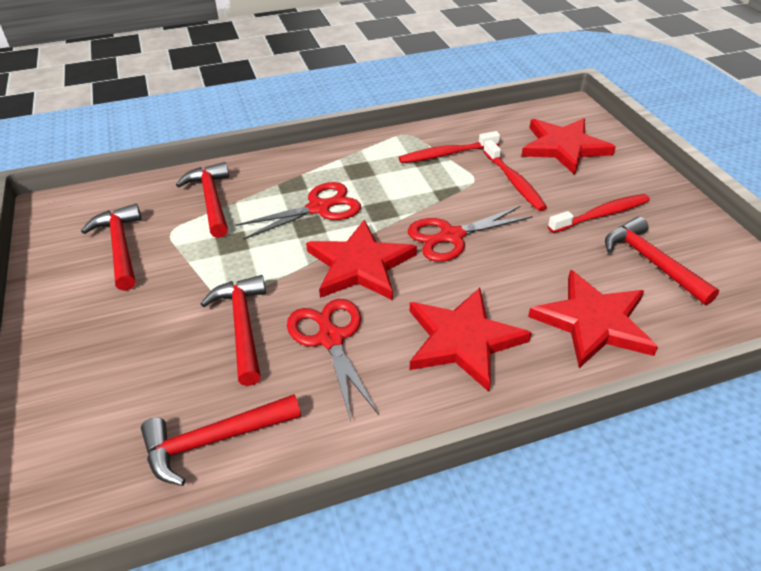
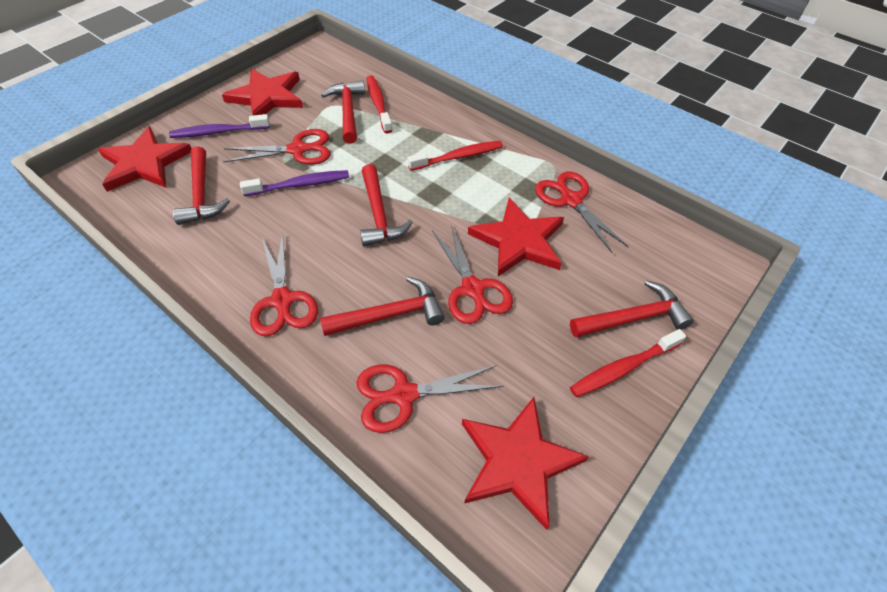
purple toothbrush: 0 -> 2
red scissors: 3 -> 5

